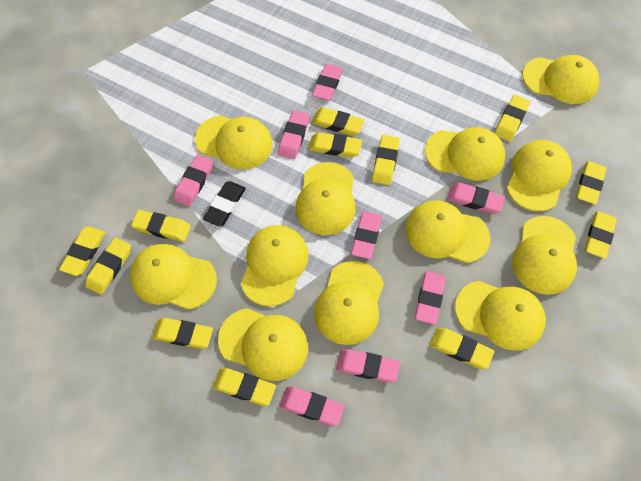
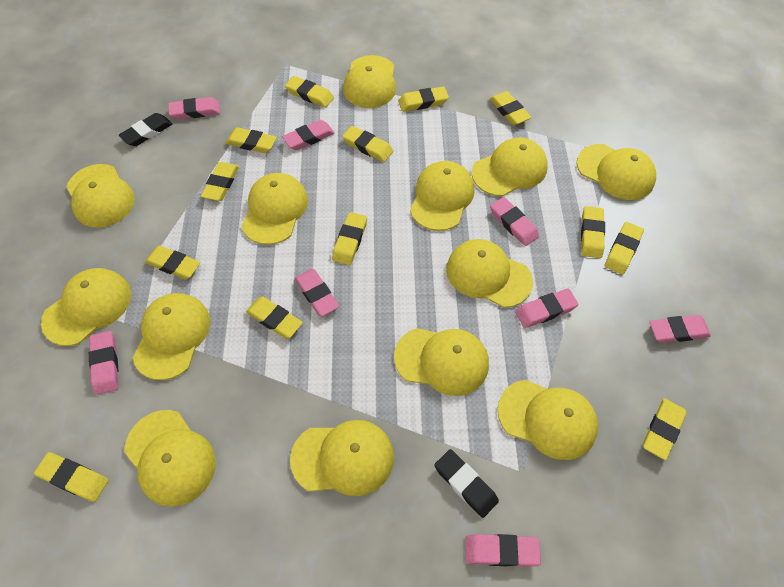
black eraser: 1 -> 2
yellow cap: 12 -> 13
yellow eraser: 12 -> 13

